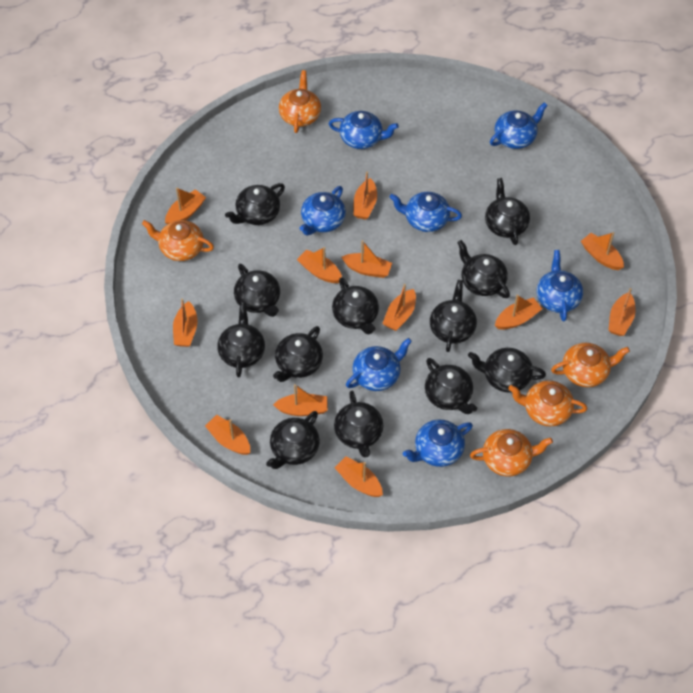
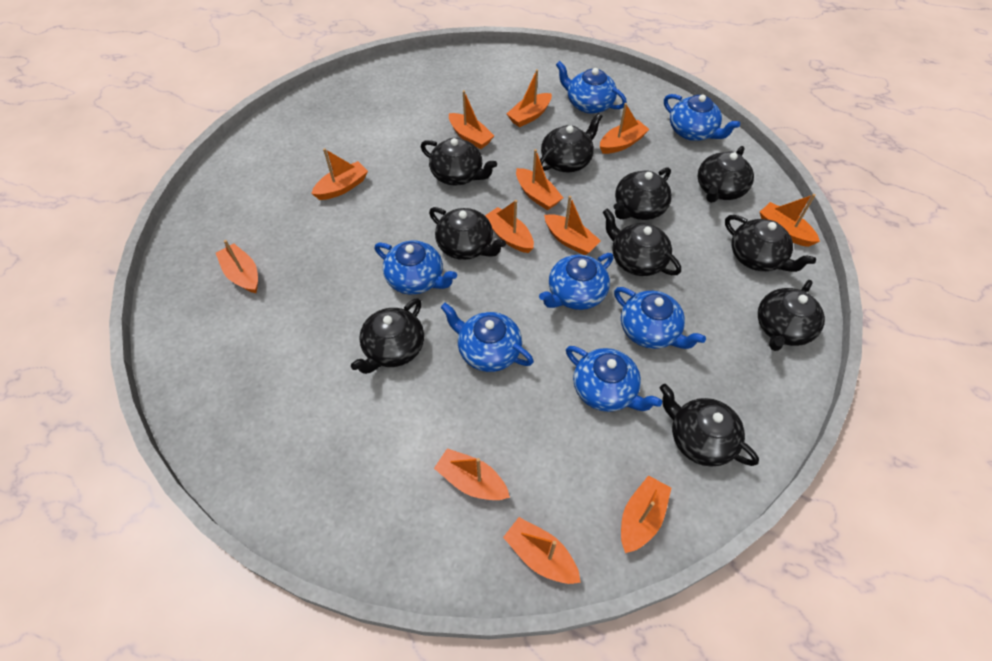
black teapot: 12 -> 10
orange teapot: 5 -> 0

